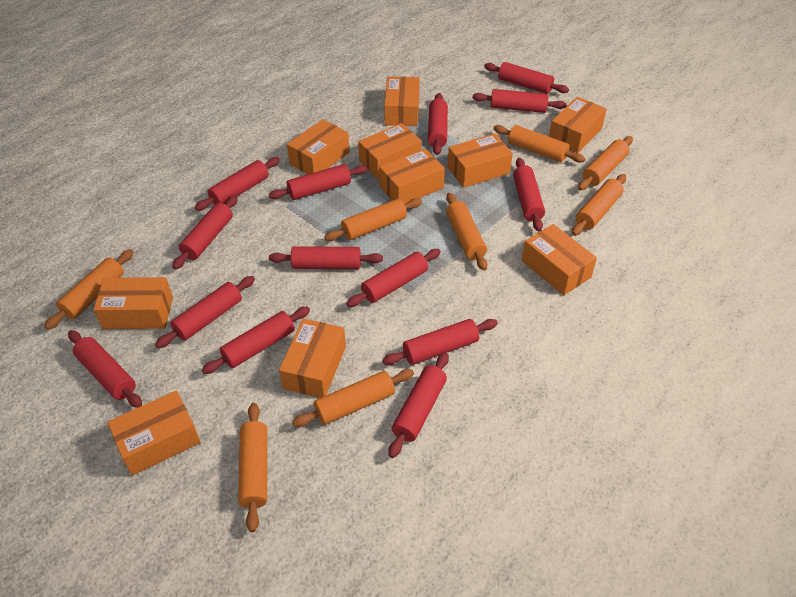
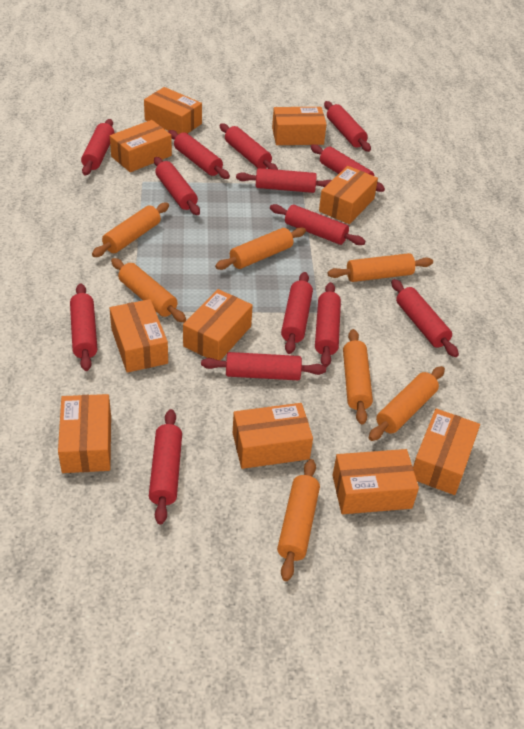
orange rolling pin: 8 -> 7

